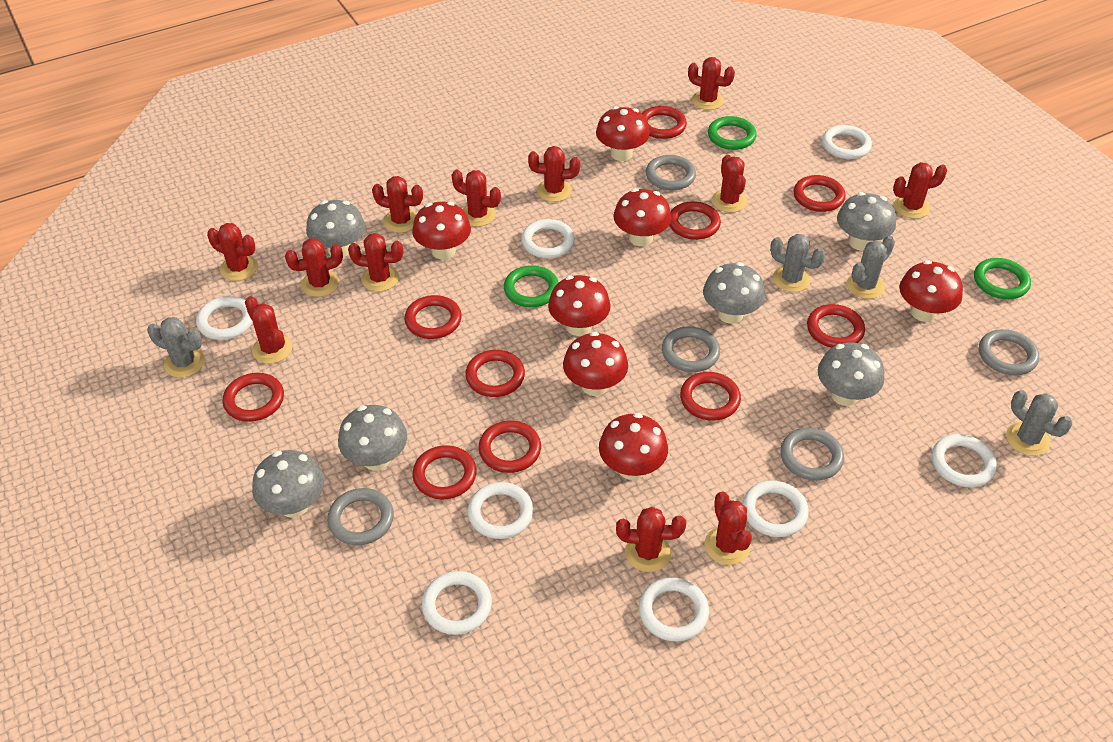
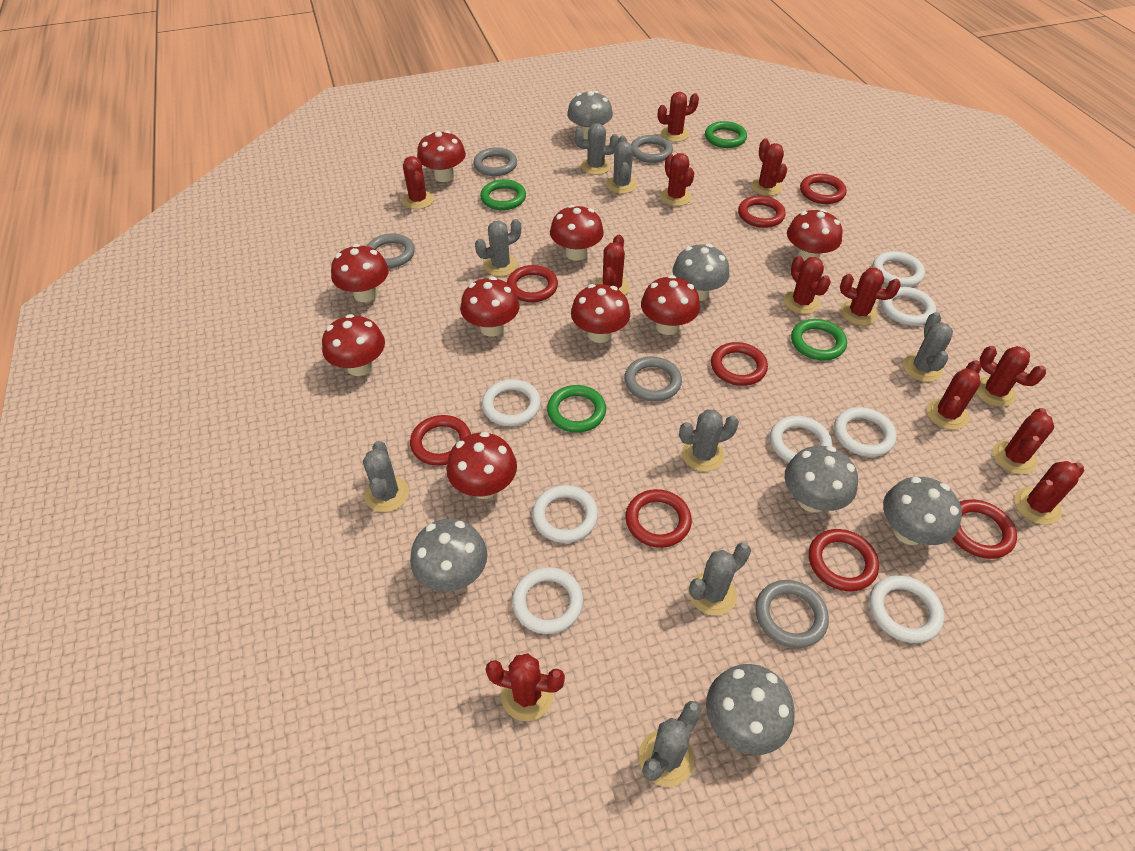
green ring: 3 -> 4
grey cactus: 4 -> 8
red mushroom: 7 -> 9
red ring: 10 -> 8

